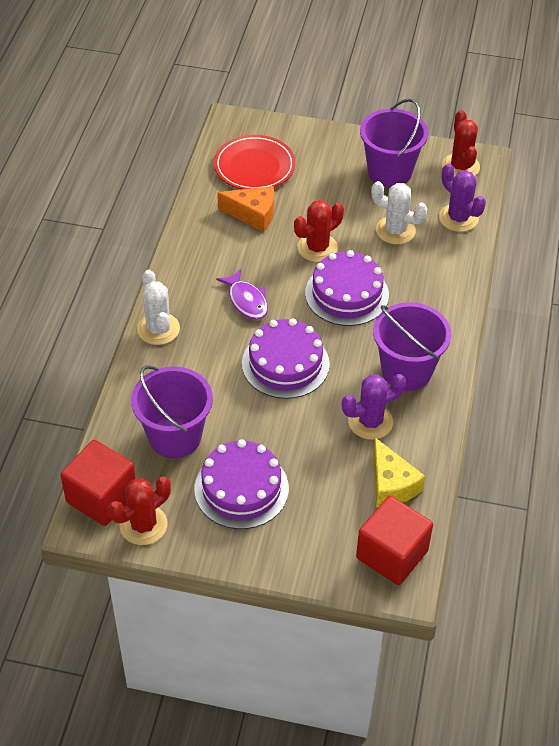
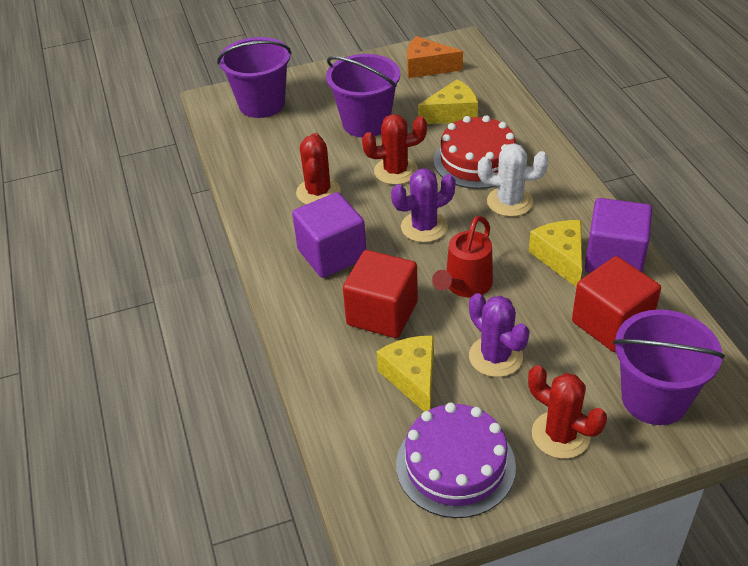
purple cake: 3 -> 1
purple cube: 0 -> 2
purple fish: 1 -> 0
red cake: 0 -> 1
red plate: 1 -> 0
red watering can: 0 -> 1
white cactus: 2 -> 1
yellow cheese: 1 -> 3

